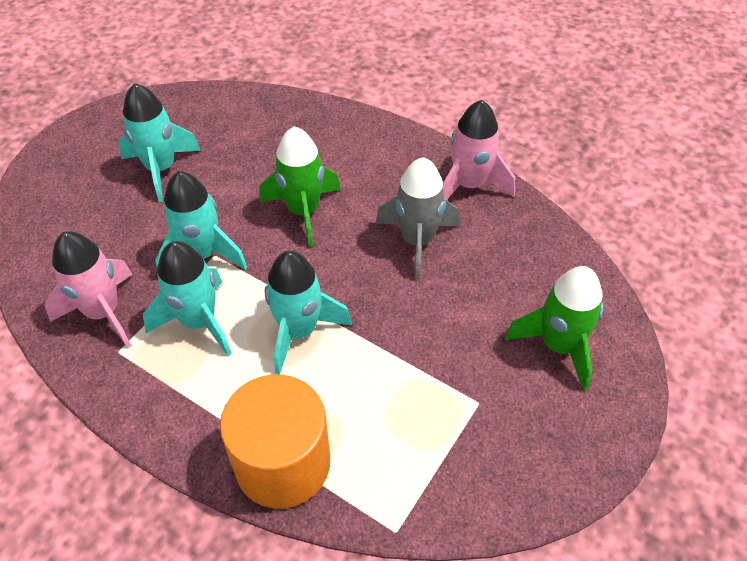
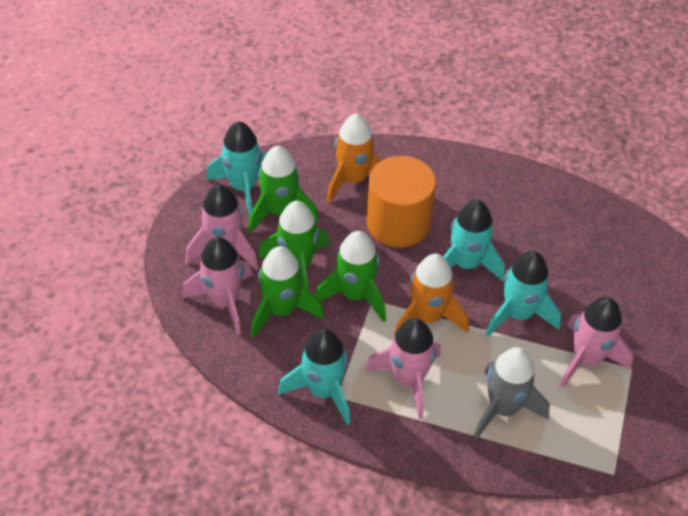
green rocket: 2 -> 4
orange rocket: 0 -> 2
pink rocket: 2 -> 4

